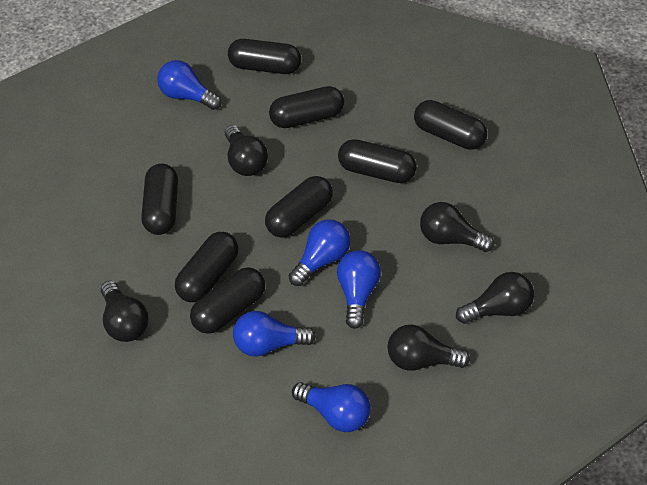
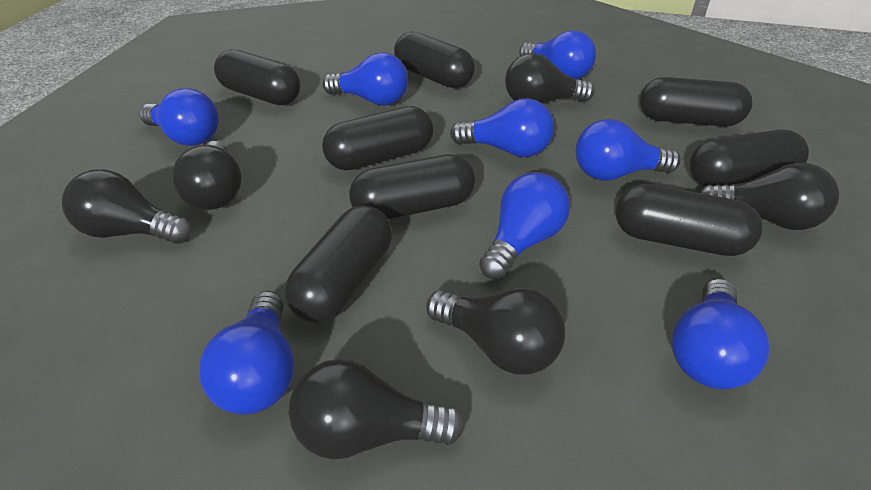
black light bulb: 5 -> 6
blue light bulb: 5 -> 8

